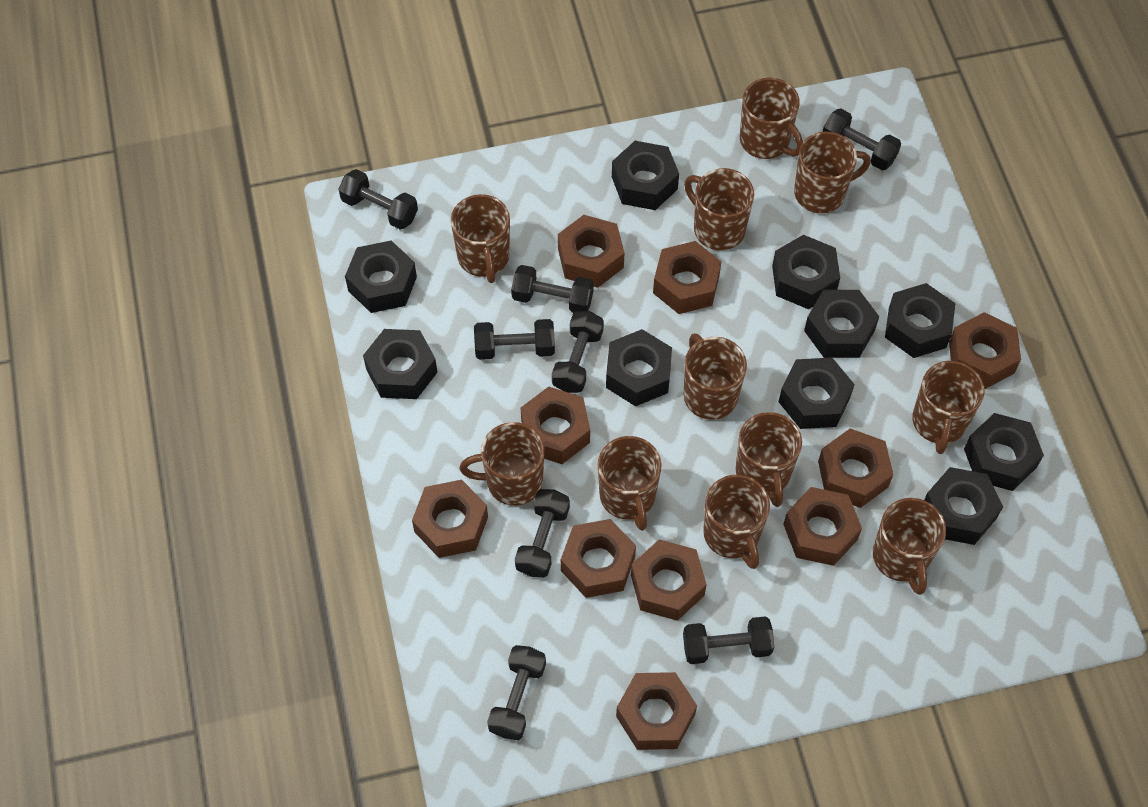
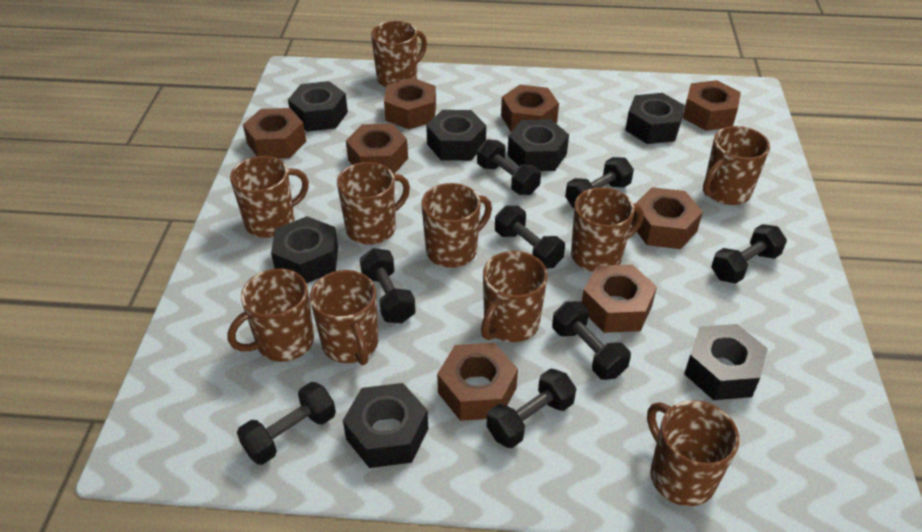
black nut: 10 -> 7
brown mug: 11 -> 10
brown nut: 10 -> 8

